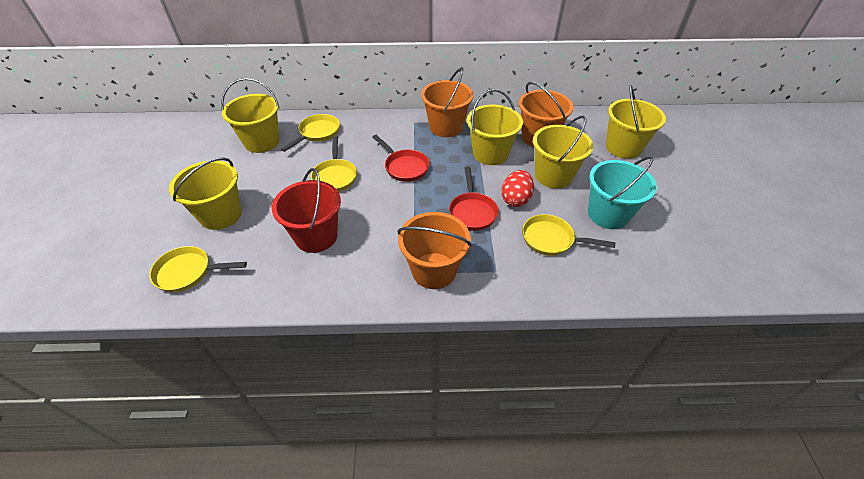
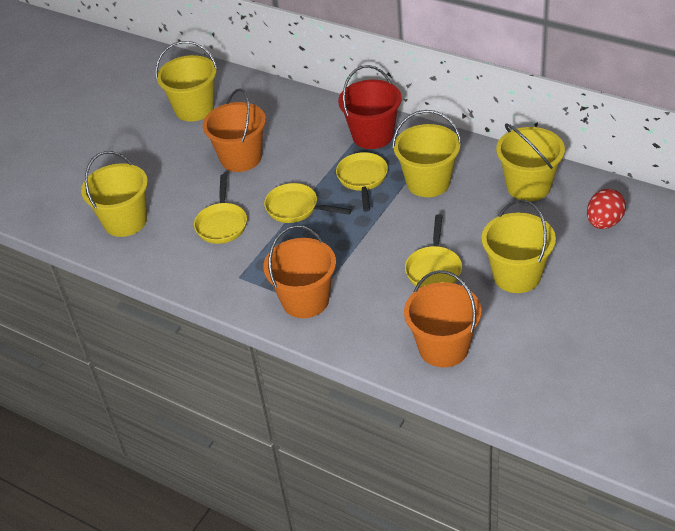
red pan: 2 -> 0
turquoise bucket: 1 -> 0

